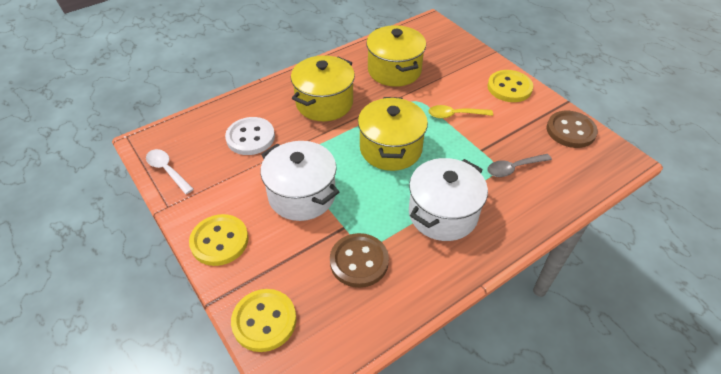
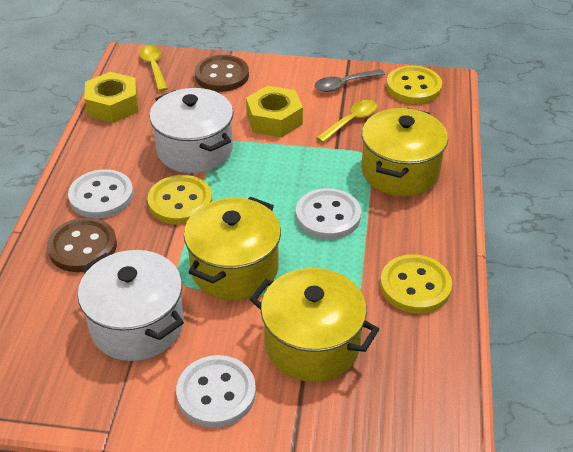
white button: 1 -> 3
white spoon: 1 -> 0
yellow nut: 0 -> 2
yellow spoon: 1 -> 2

